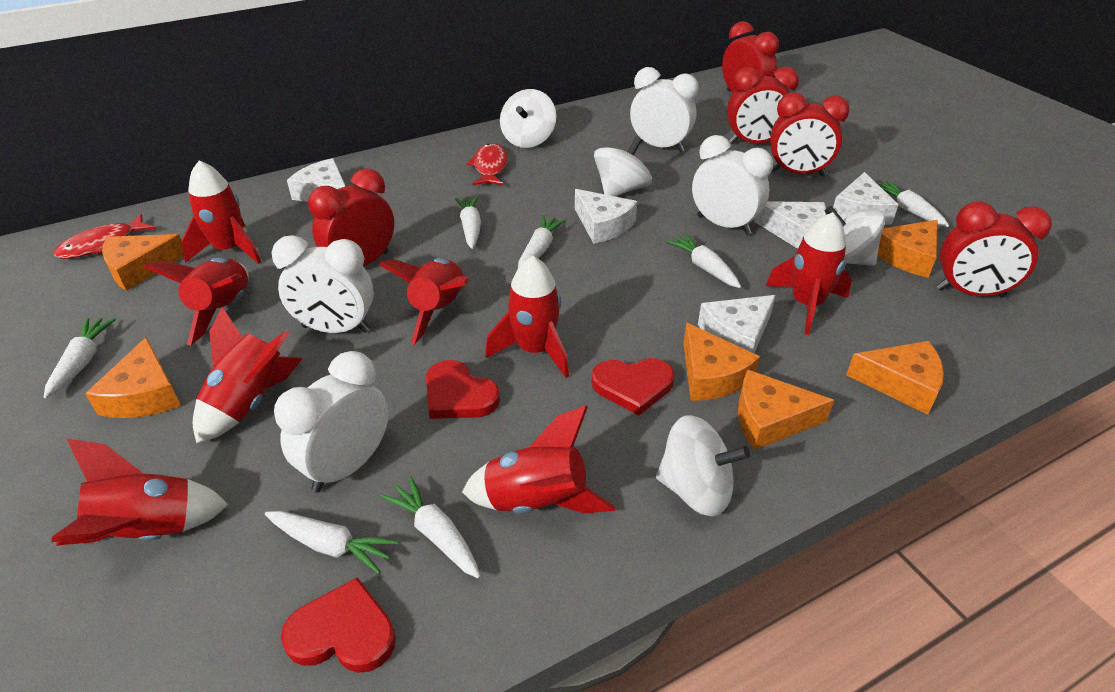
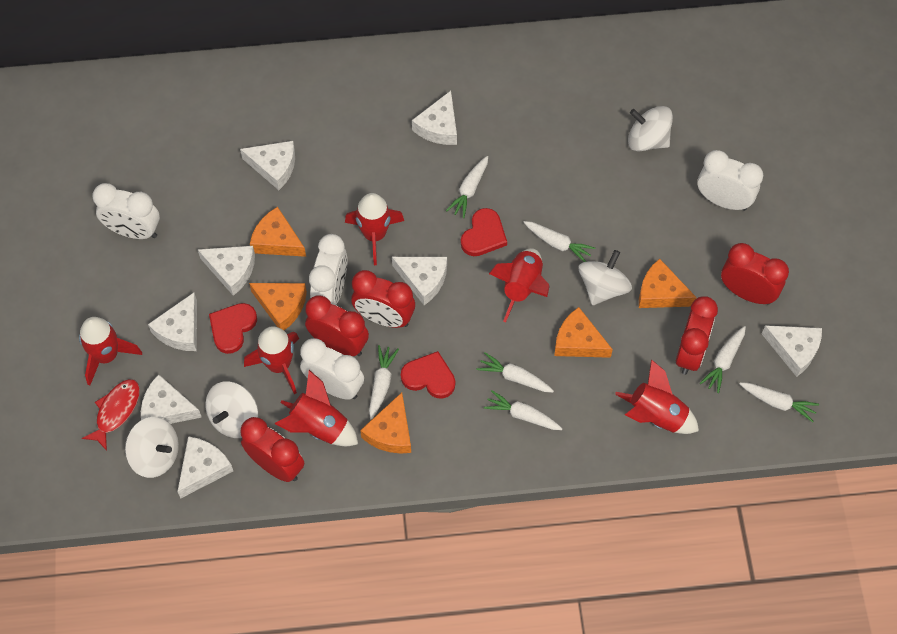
orange cheese: 6 -> 5
red fish: 2 -> 1
red rocket: 8 -> 6
white cheese: 5 -> 8

